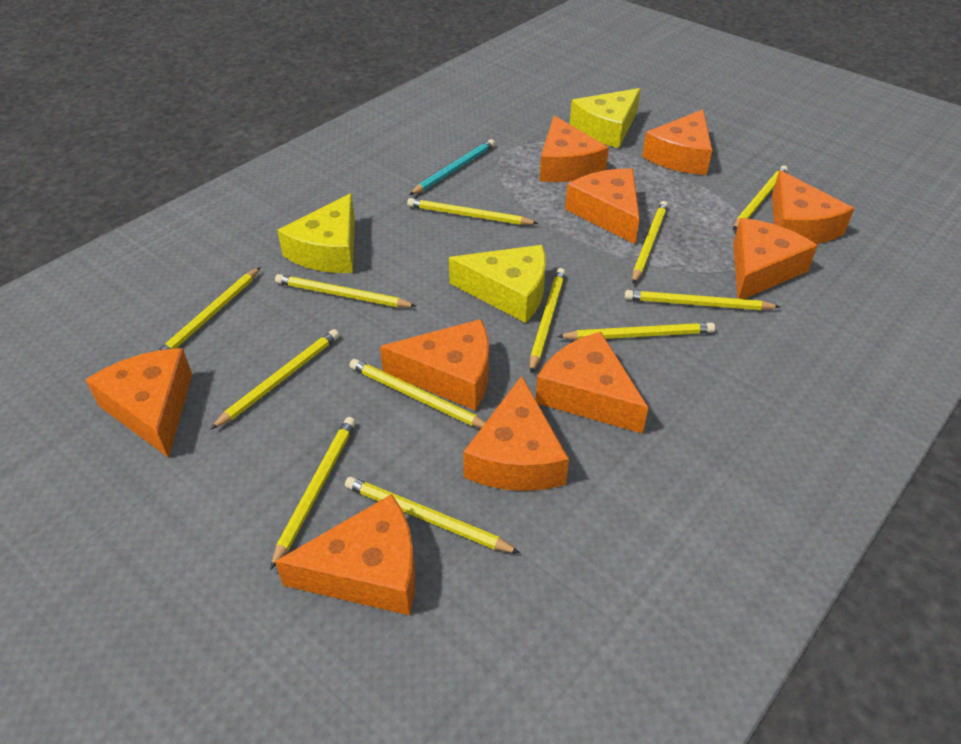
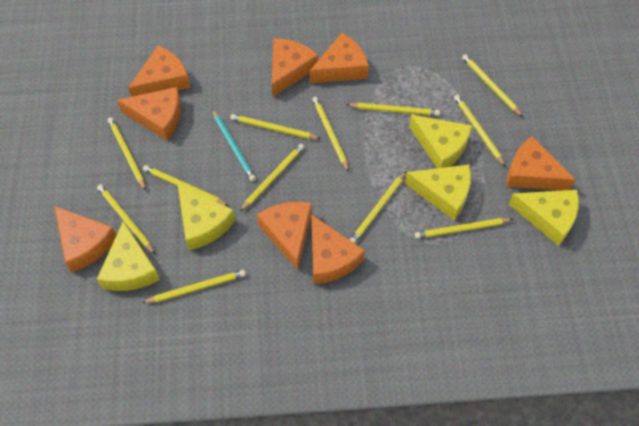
orange cheese: 10 -> 8
yellow cheese: 3 -> 5

